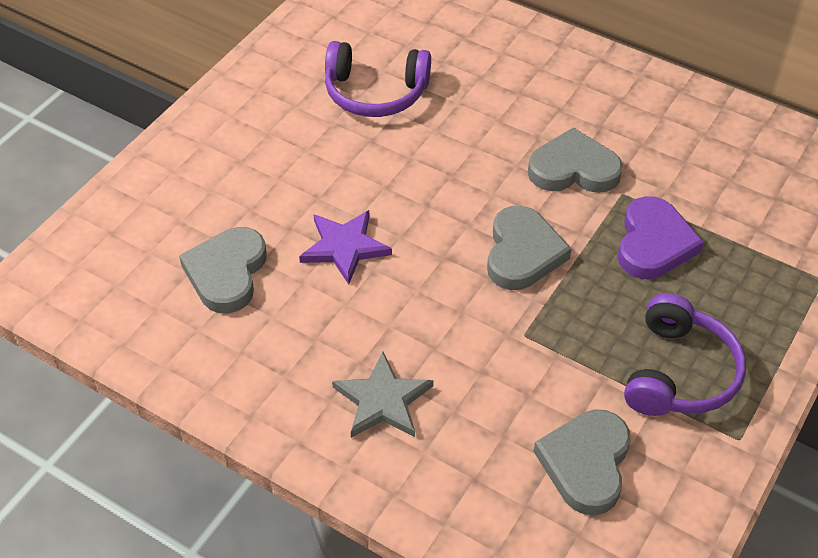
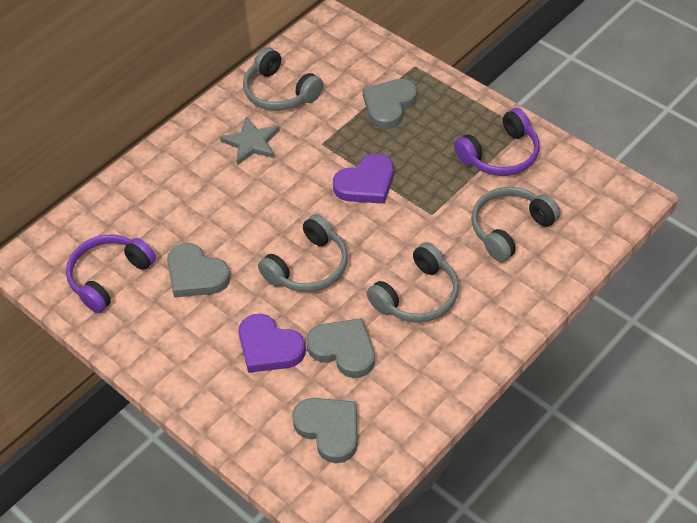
grey headphones: 0 -> 4
purple heart: 1 -> 2
purple star: 1 -> 0

